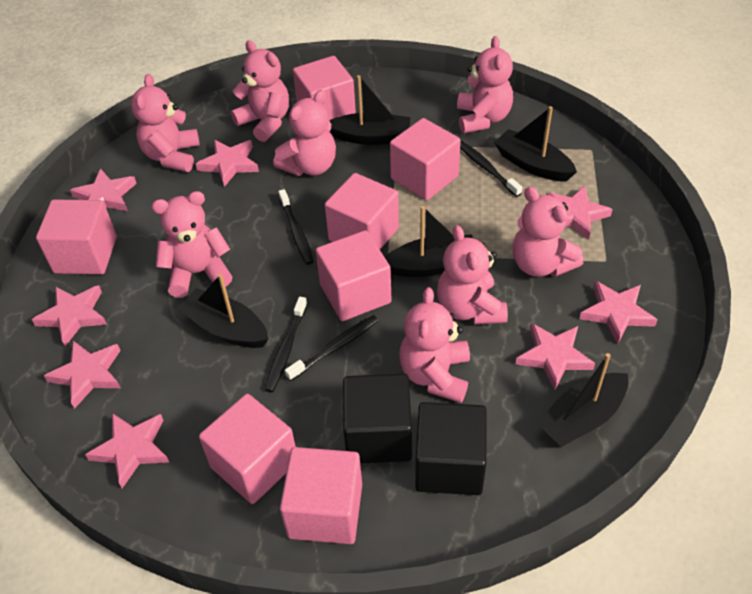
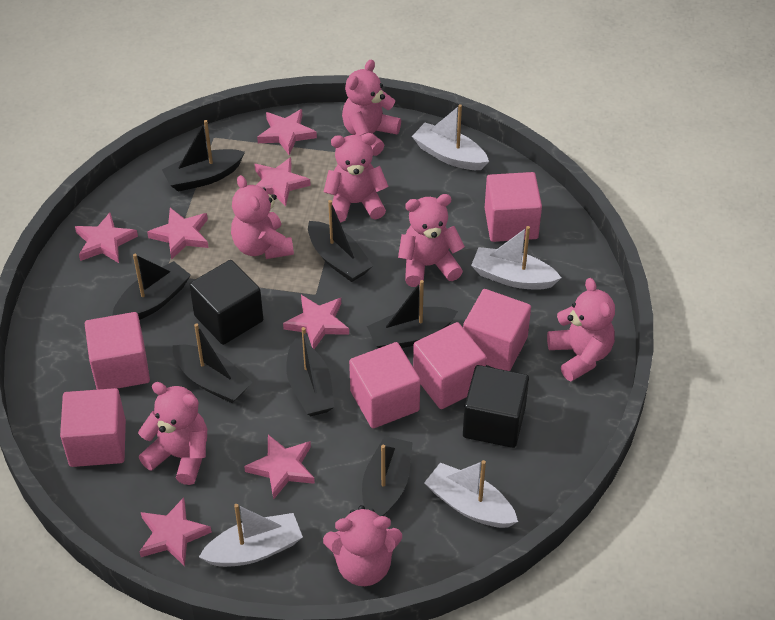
black boat: 5 -> 7
black toothbrush: 4 -> 0
pink cube: 7 -> 6
pink star: 8 -> 7
pink teddy bear: 8 -> 7
white boat: 0 -> 4

